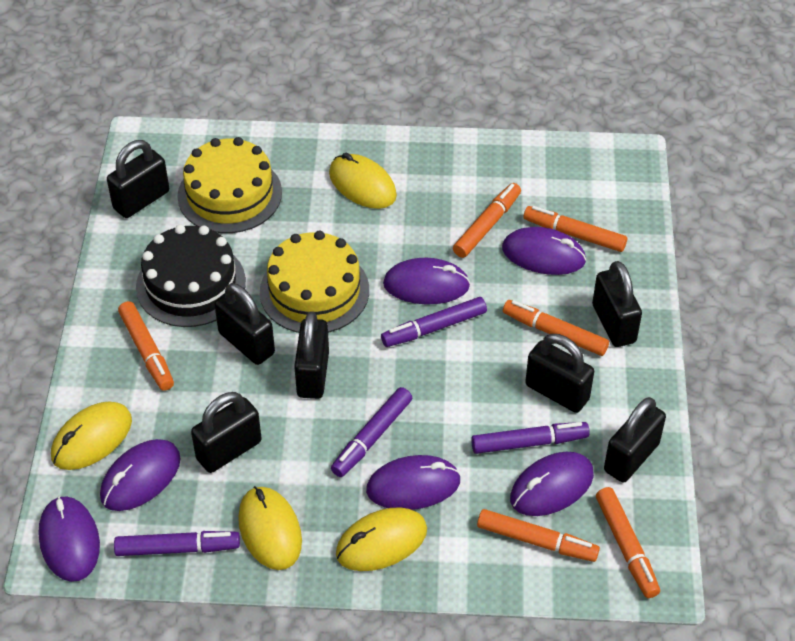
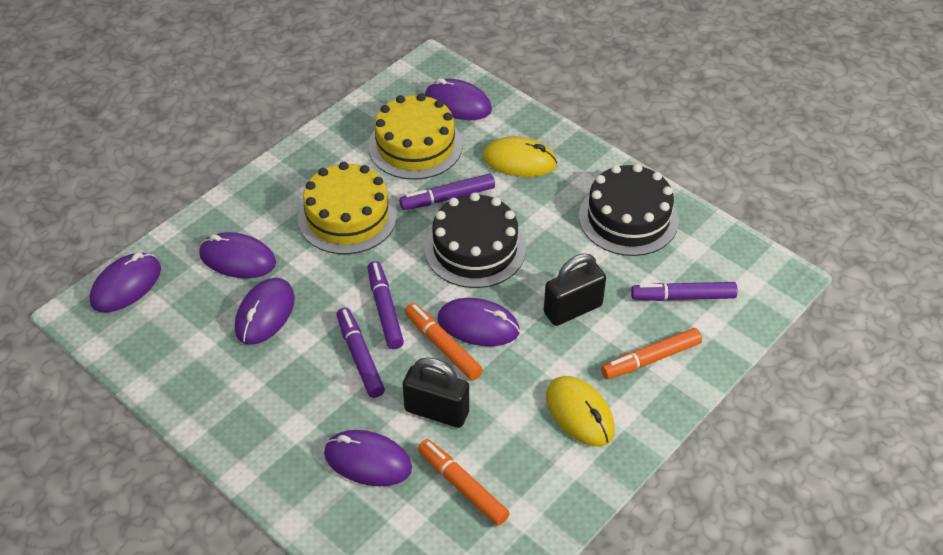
black cake: 1 -> 2
black padlock: 7 -> 2
orange marker: 6 -> 3
yellow mouse: 4 -> 2

